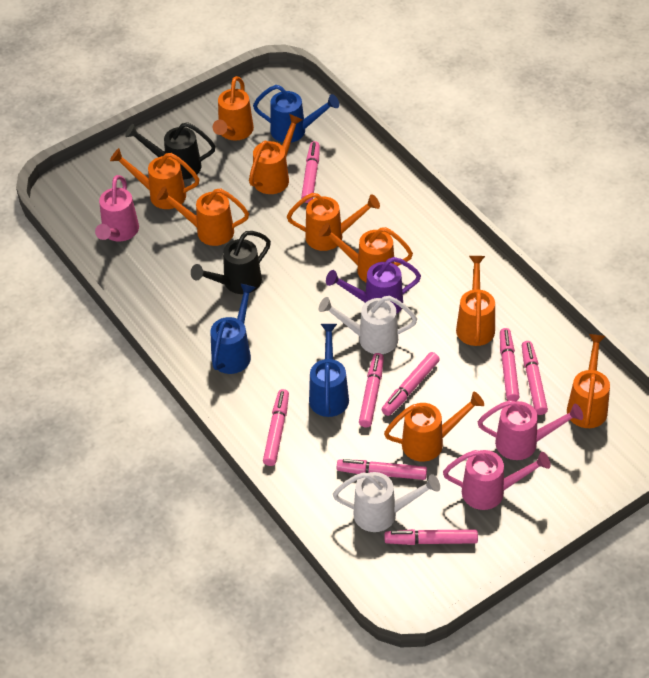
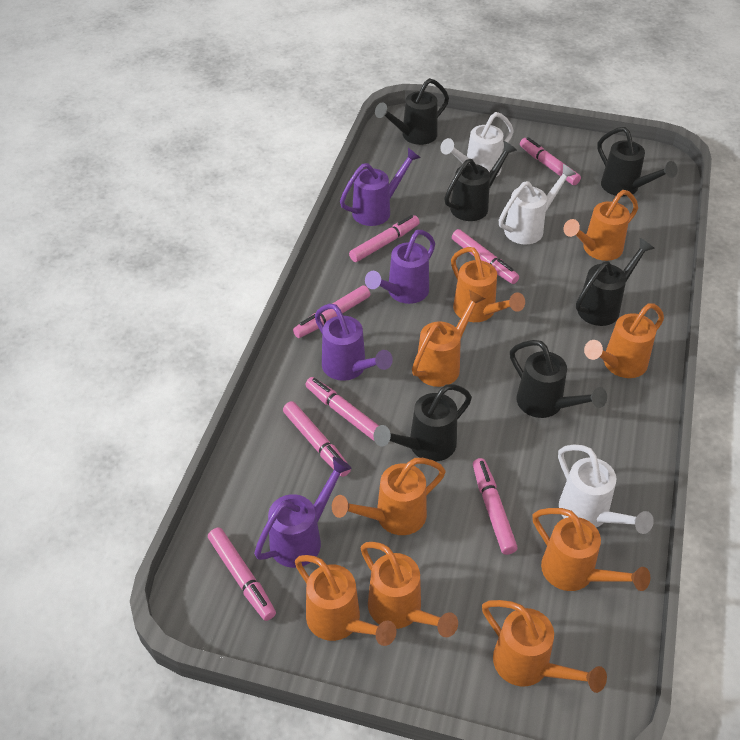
black watering can: 2 -> 6
blue watering can: 3 -> 0
pink watering can: 3 -> 0
purple watering can: 1 -> 4
white watering can: 2 -> 3

